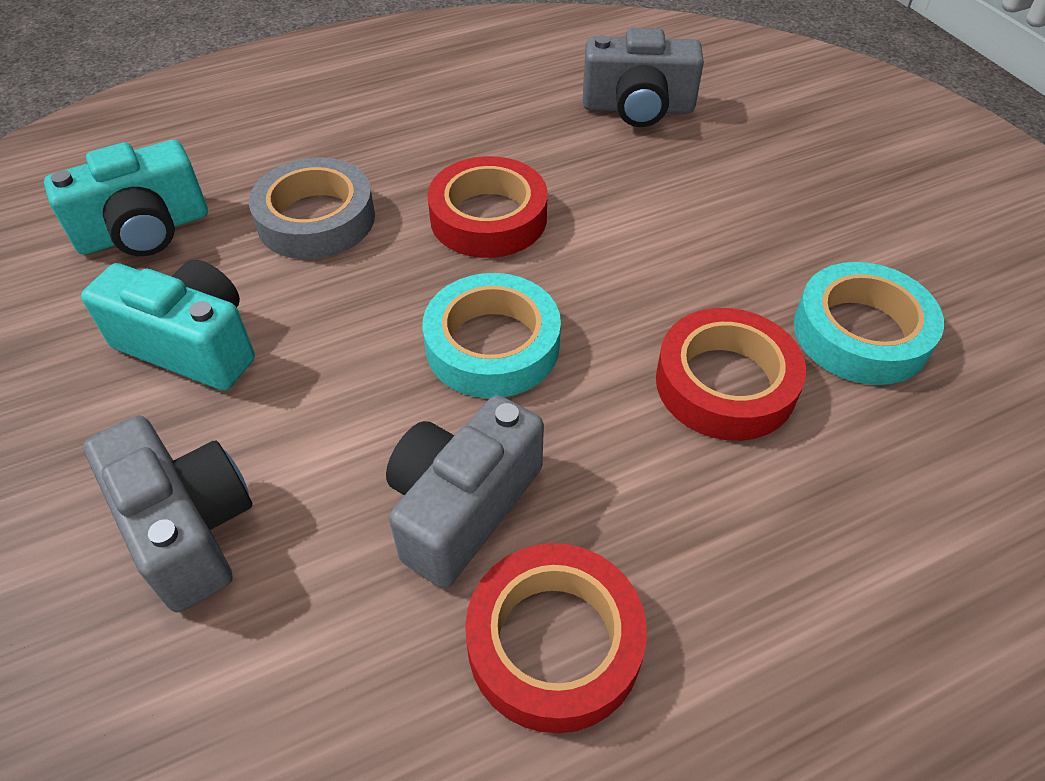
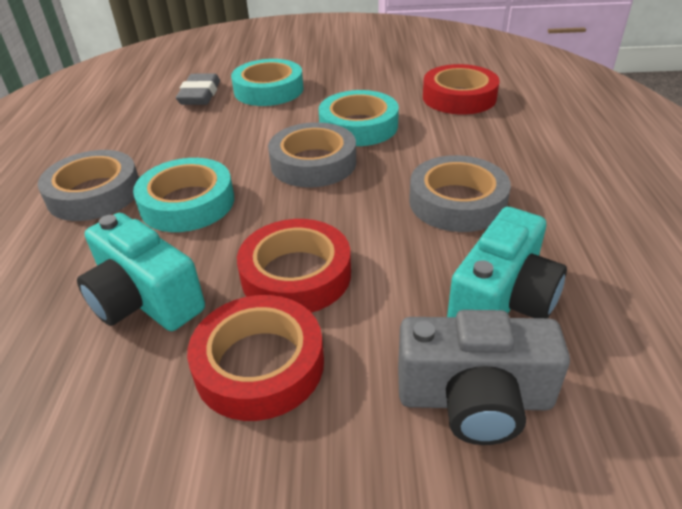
grey camera: 3 -> 1
grey eraser: 0 -> 1
grey tape: 1 -> 3
turquoise tape: 2 -> 3

